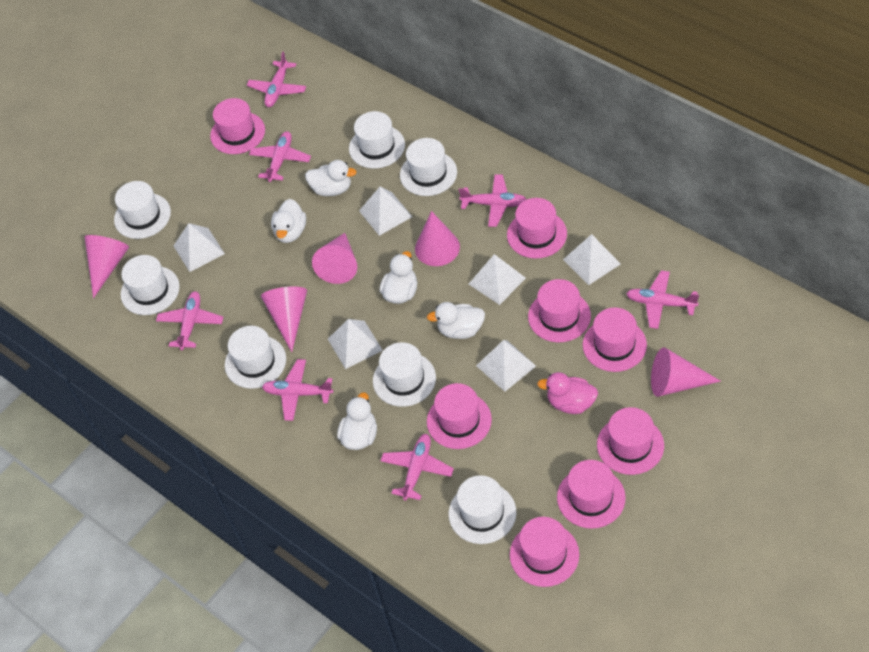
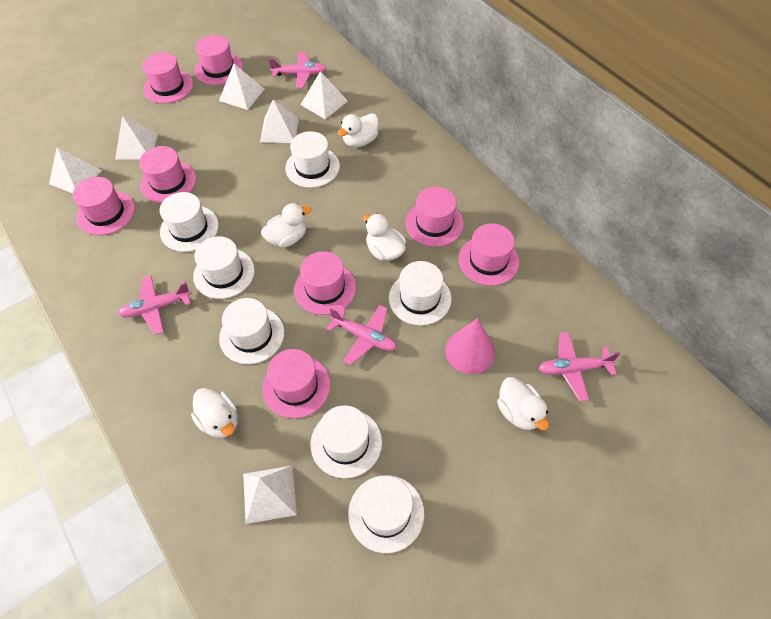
pink cone: 5 -> 1
pink duck: 1 -> 0
pink plane: 7 -> 4

